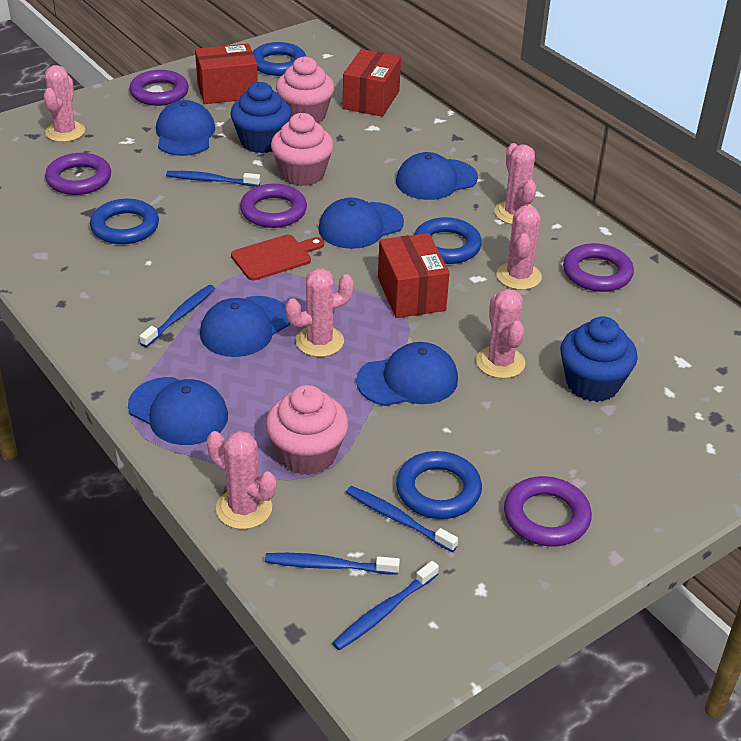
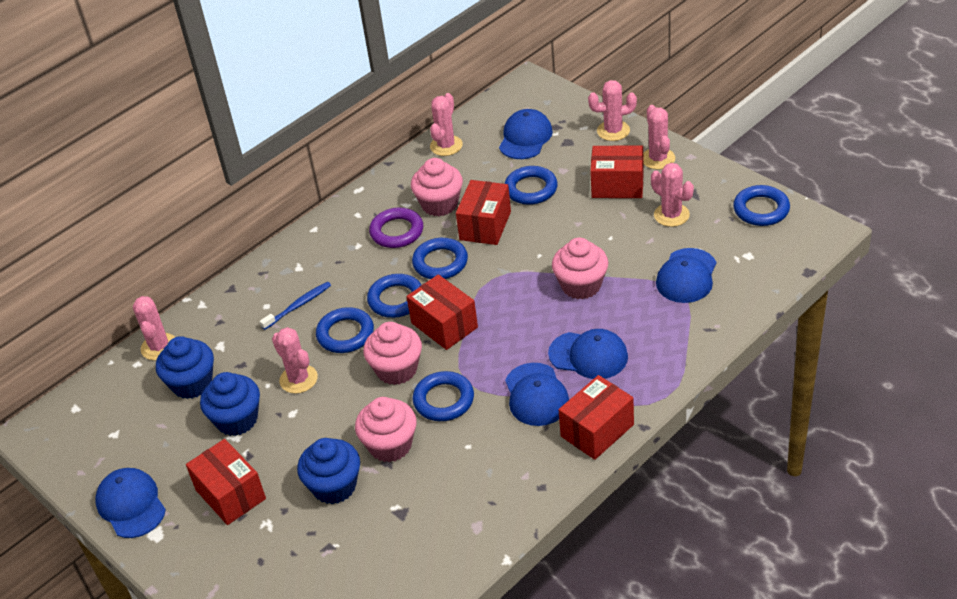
blue cap: 6 -> 5
blue cupcake: 2 -> 3
blue ring: 4 -> 6
blue toothbrush: 5 -> 1
pink cupcake: 3 -> 4
purple ring: 5 -> 1
red box: 3 -> 5
red cutting board: 1 -> 0

